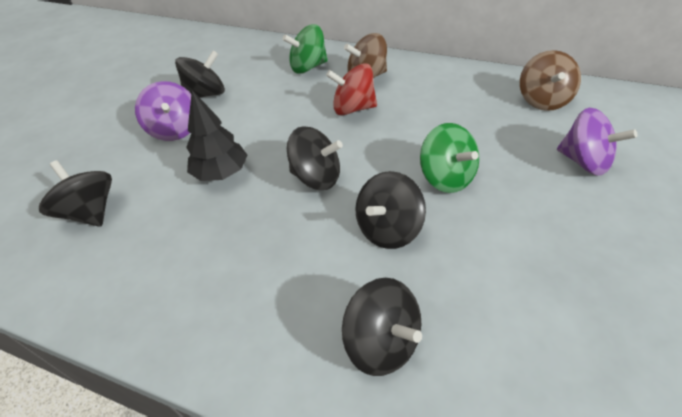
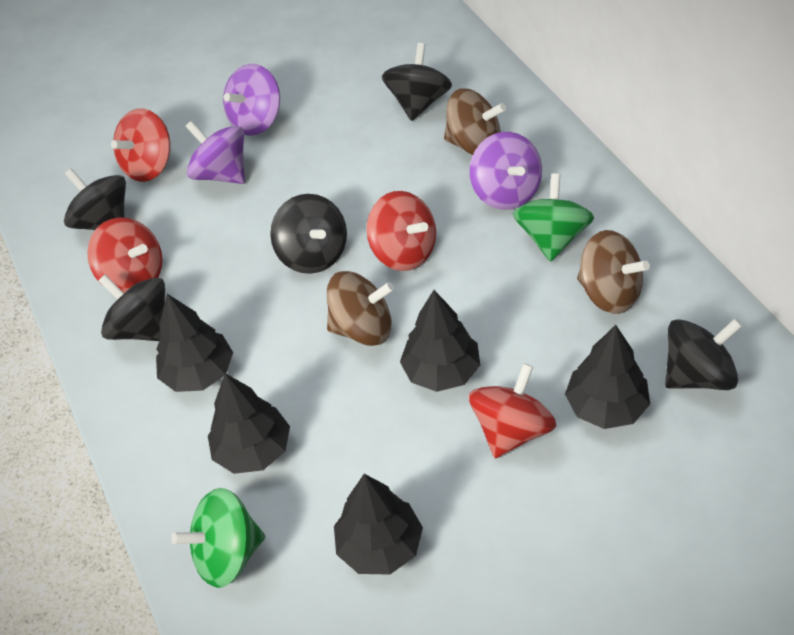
black tree: 1 -> 5
brown spinning top: 2 -> 3
purple spinning top: 2 -> 3
red spinning top: 1 -> 4

